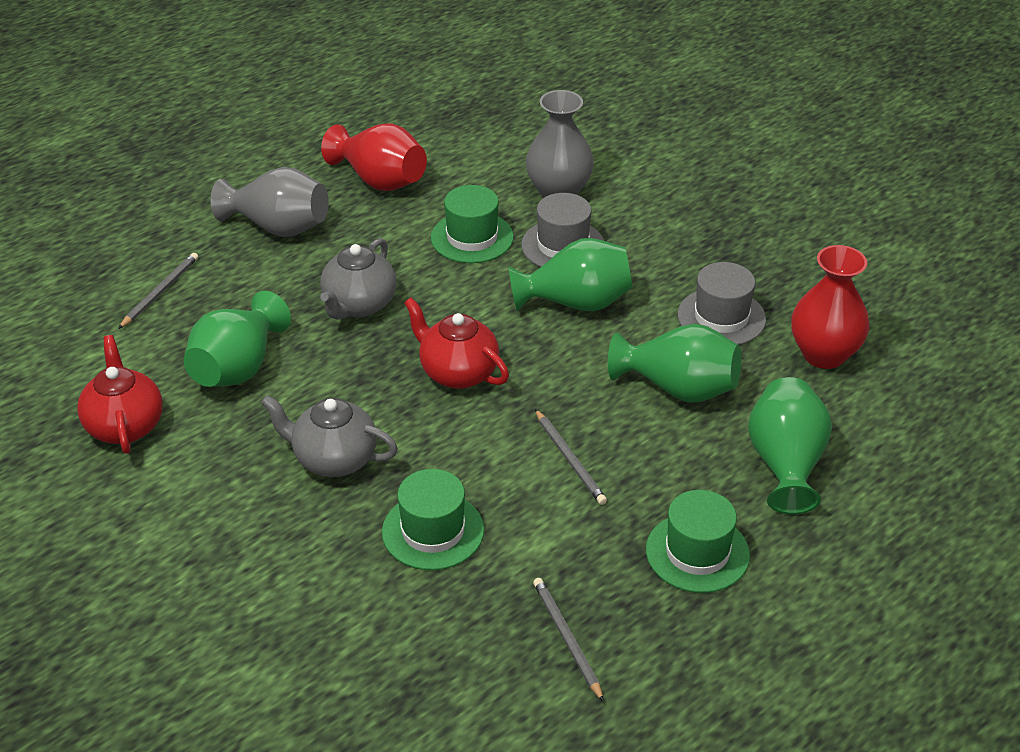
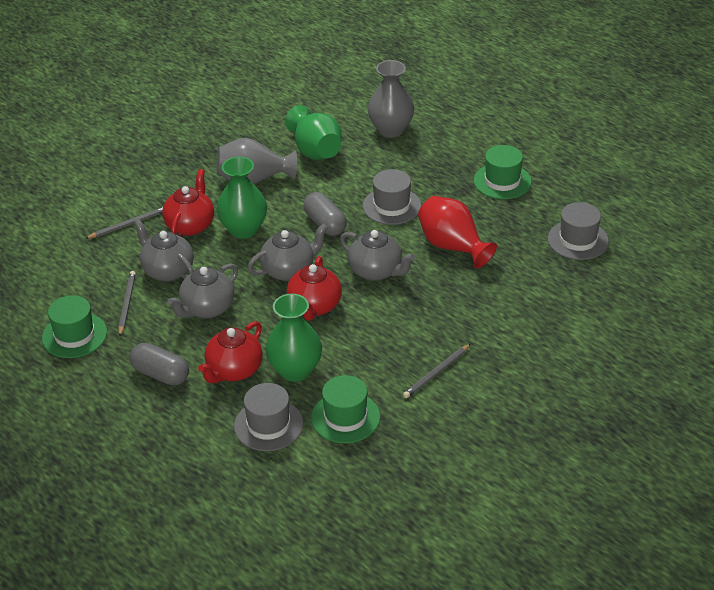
green vase: 4 -> 3
grey capsule: 0 -> 2
grey hat: 2 -> 3
grey teapot: 2 -> 4
red teapot: 2 -> 3
red vase: 2 -> 1

